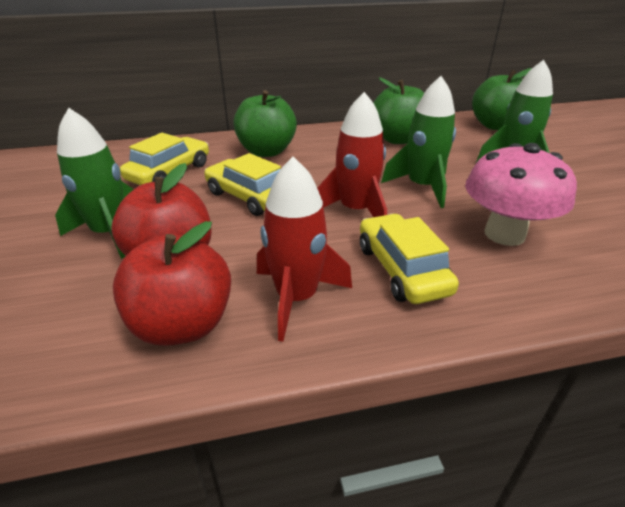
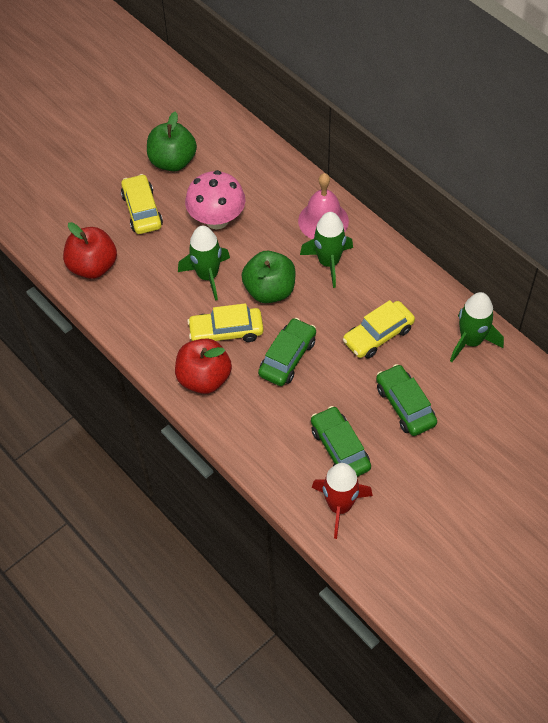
green apple: 3 -> 2
green car: 0 -> 3
pink bell: 0 -> 1
red rocket: 2 -> 1

